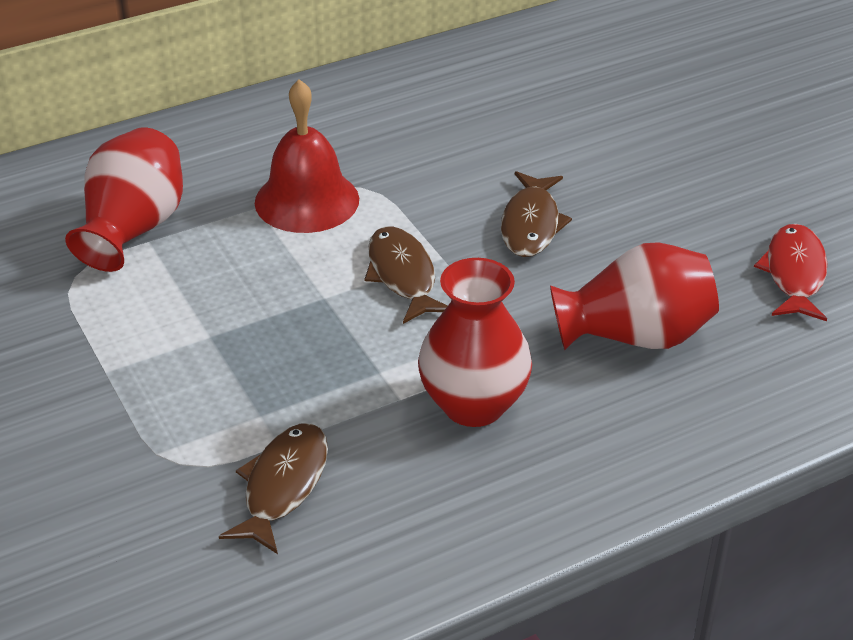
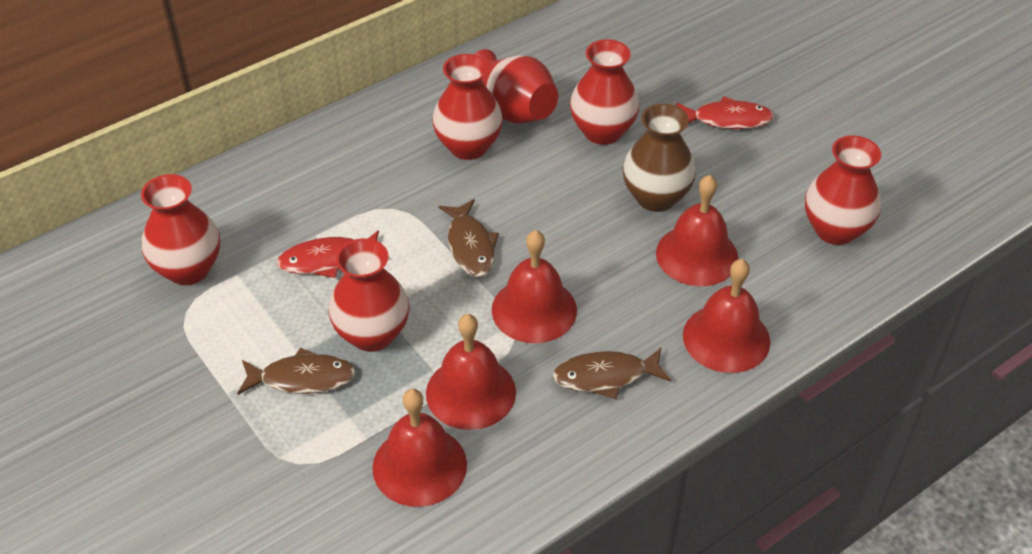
brown vase: 0 -> 1
red bell: 1 -> 5
red fish: 1 -> 2
red vase: 3 -> 6

